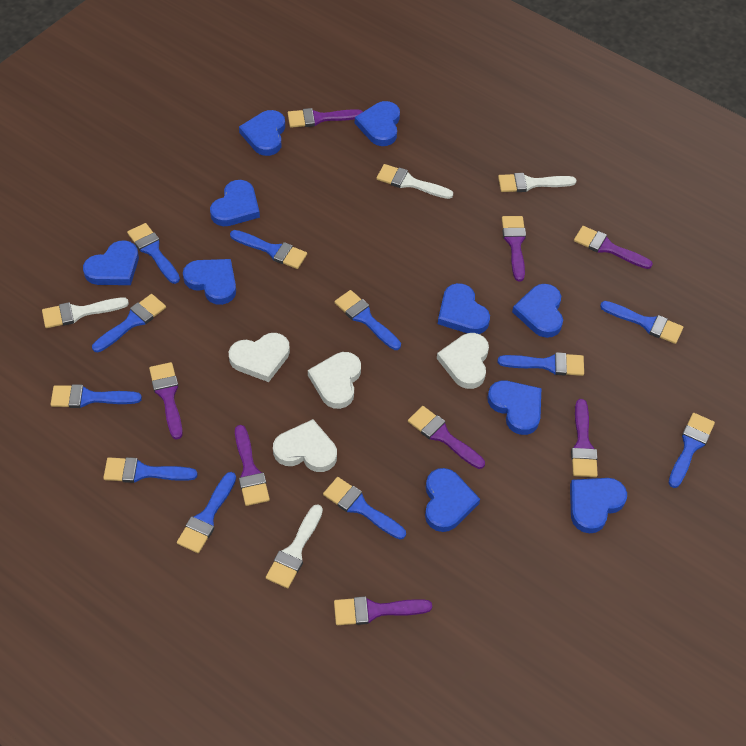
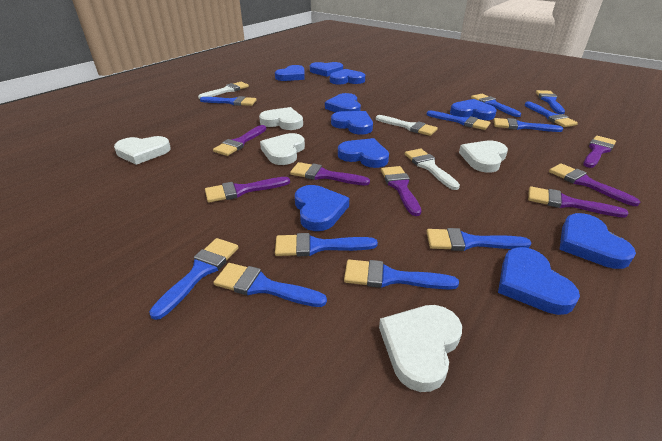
purple brush: 8 -> 7
white brush: 4 -> 3
white heart: 4 -> 5

